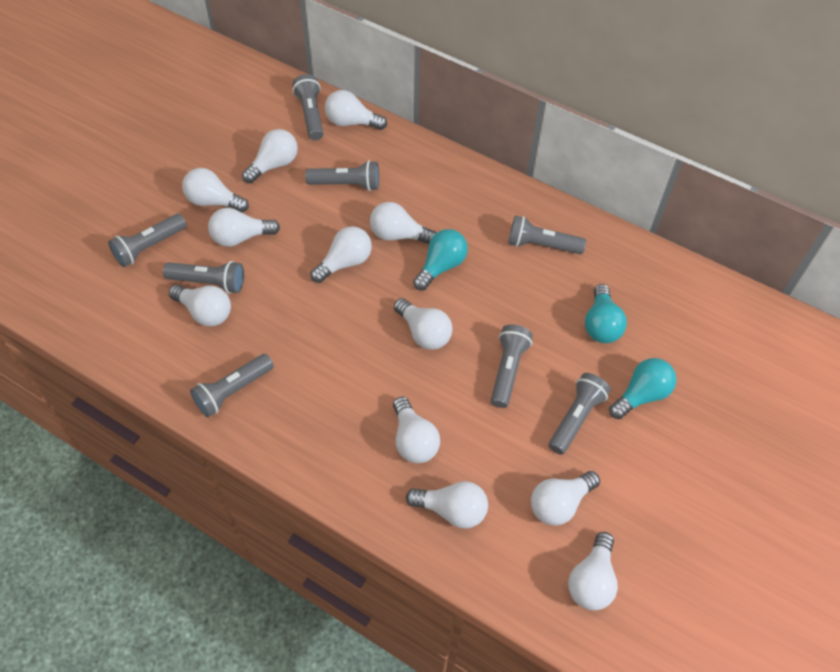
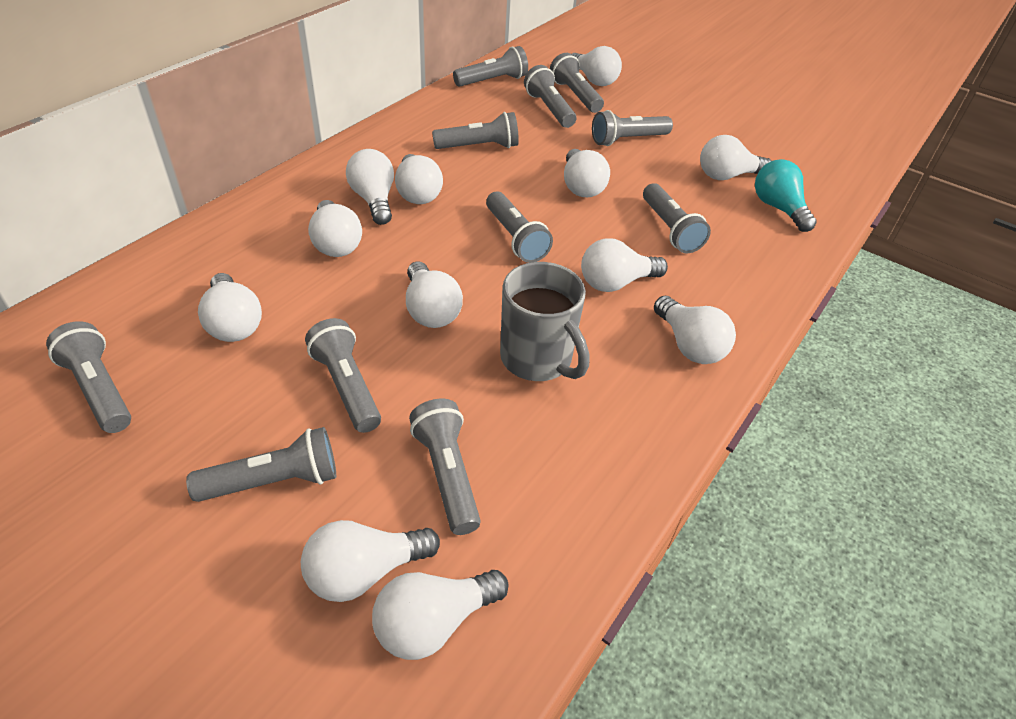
grey flashlight: 8 -> 11
grey mug: 0 -> 1
turquoise light bulb: 3 -> 1

